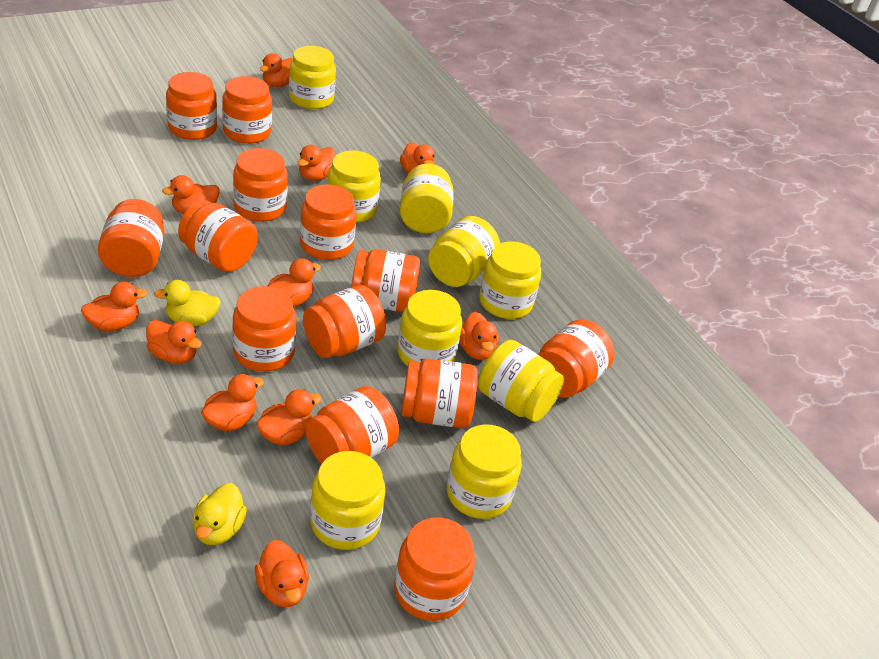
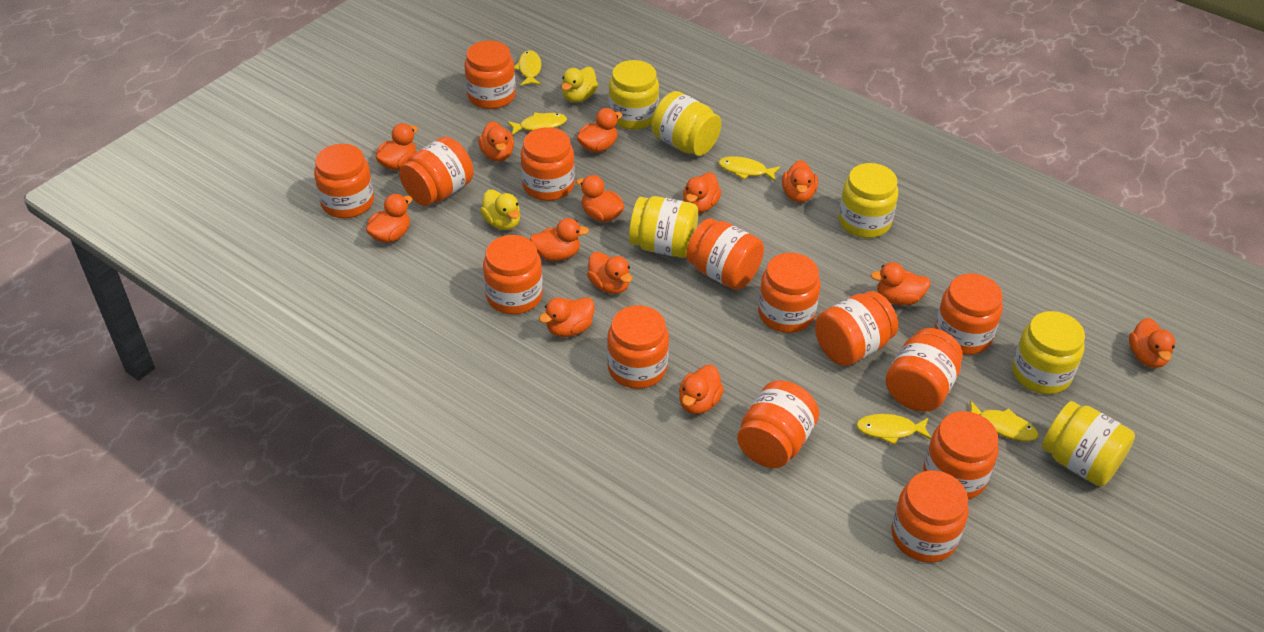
orange duck: 11 -> 13
orange jar: 13 -> 14
yellow fish: 0 -> 5
yellow jar: 9 -> 6

